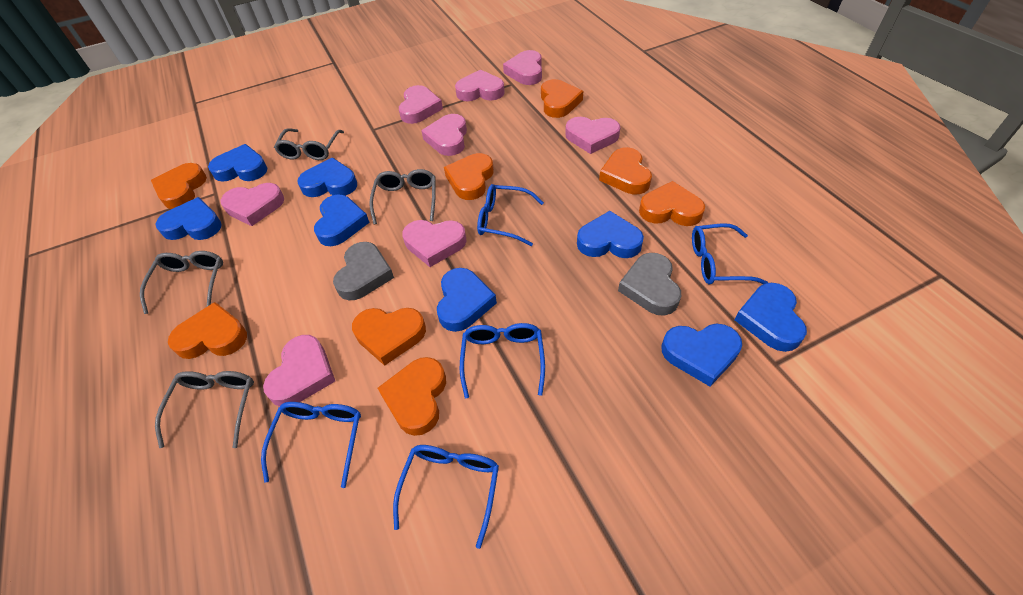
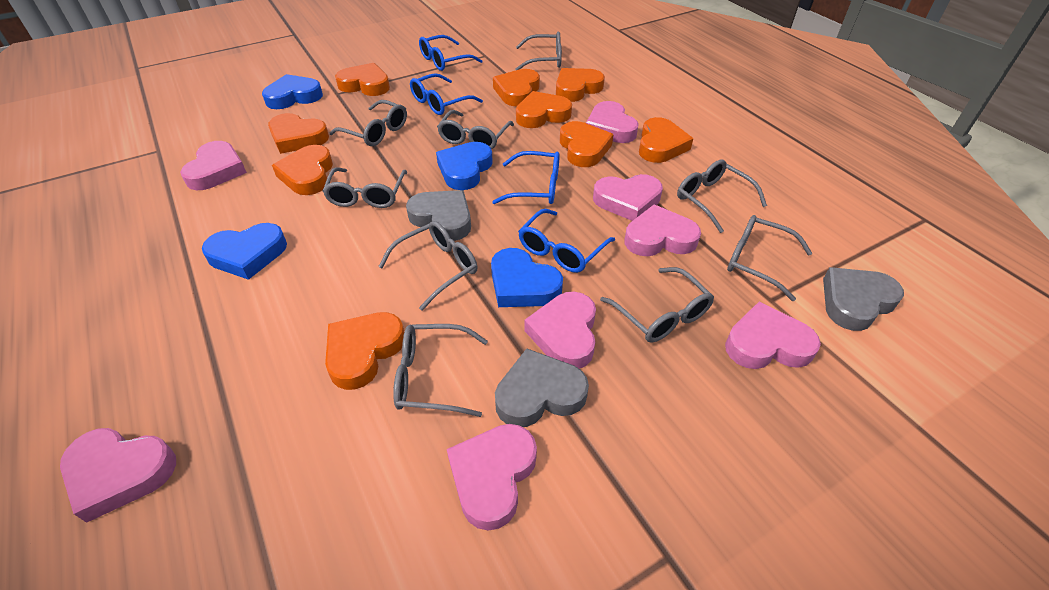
blue glasses: 5 -> 4
blue heart: 8 -> 4
grey glasses: 4 -> 9
grey heart: 2 -> 3
orange heart: 8 -> 9

